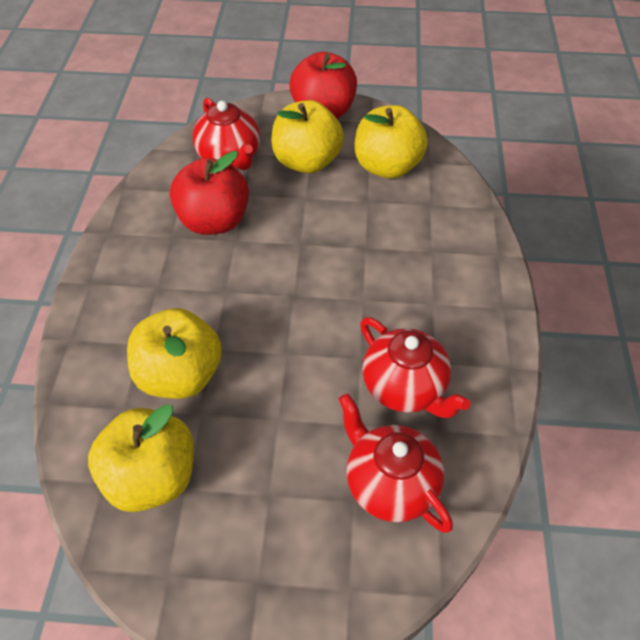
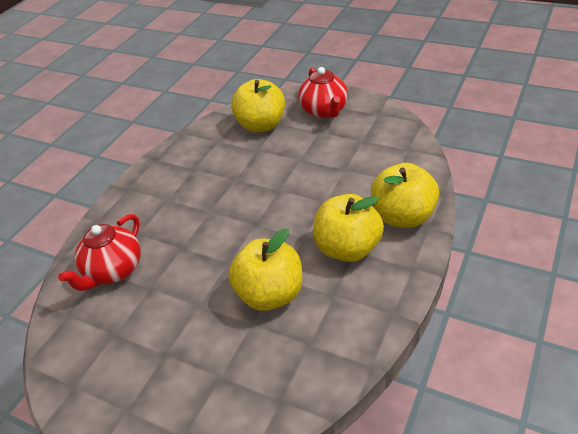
red apple: 2 -> 0
red teapot: 3 -> 2

